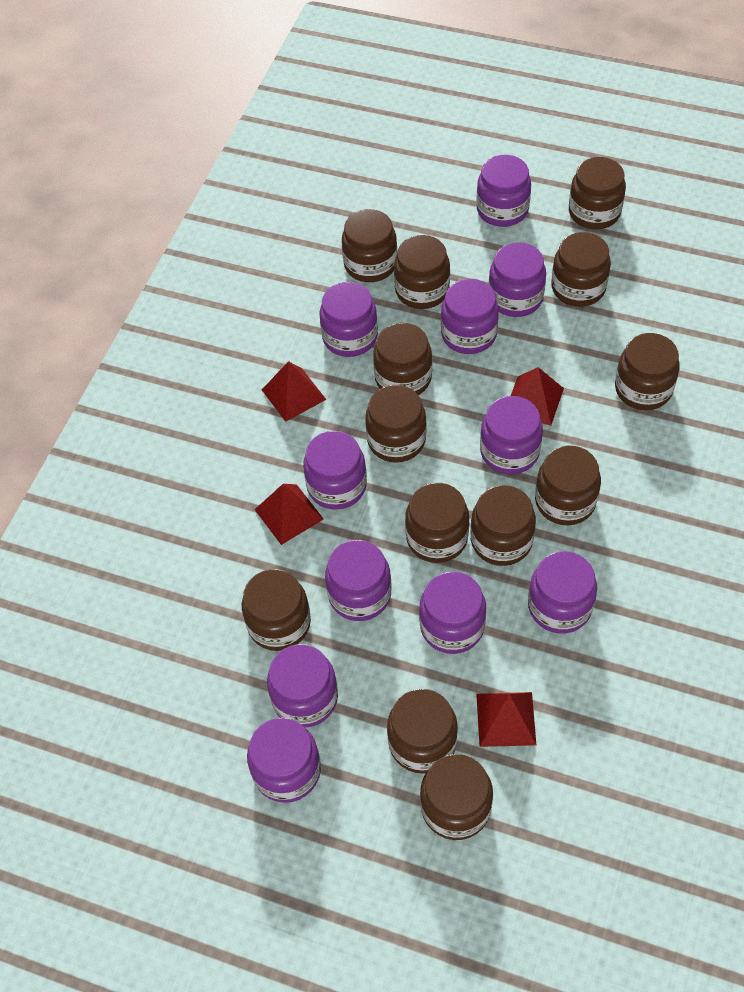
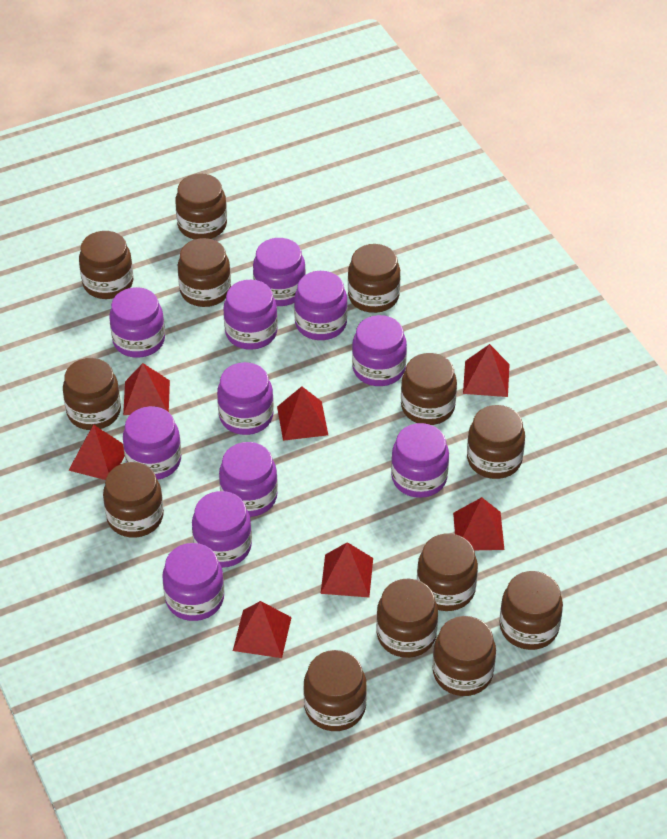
red pyramid: 4 -> 7

